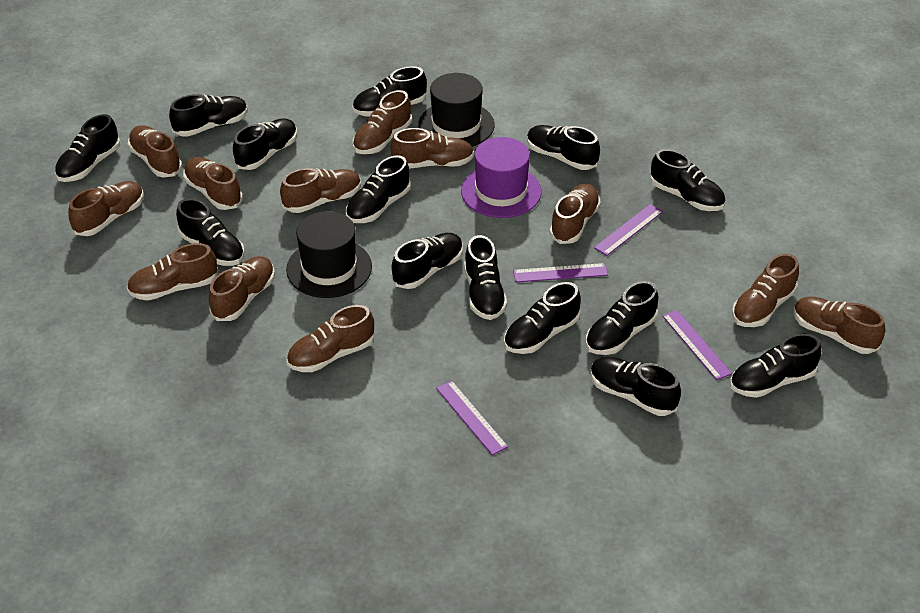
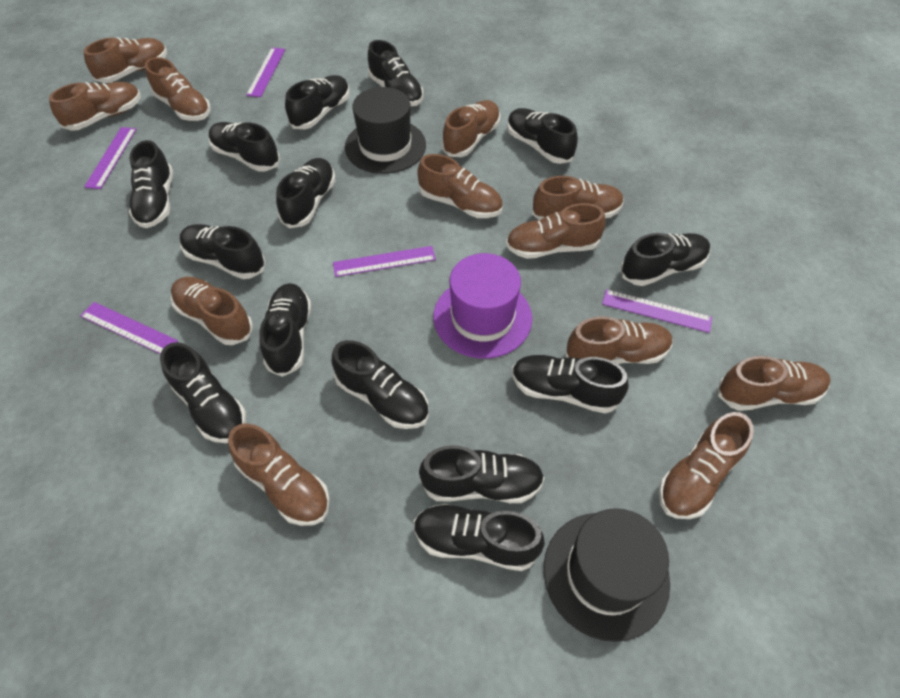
purple ruler: 4 -> 5

